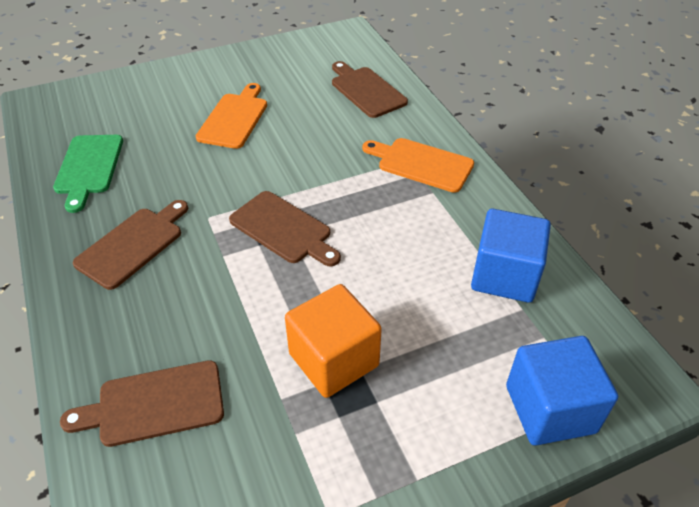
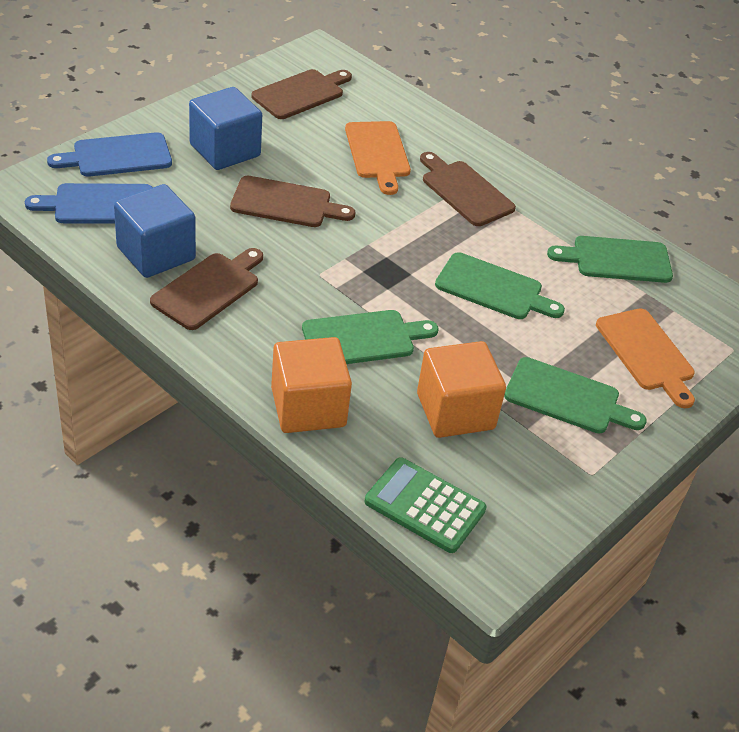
blue cutting board: 0 -> 2
green calculator: 0 -> 1
green cutting board: 1 -> 4
orange cube: 1 -> 2

